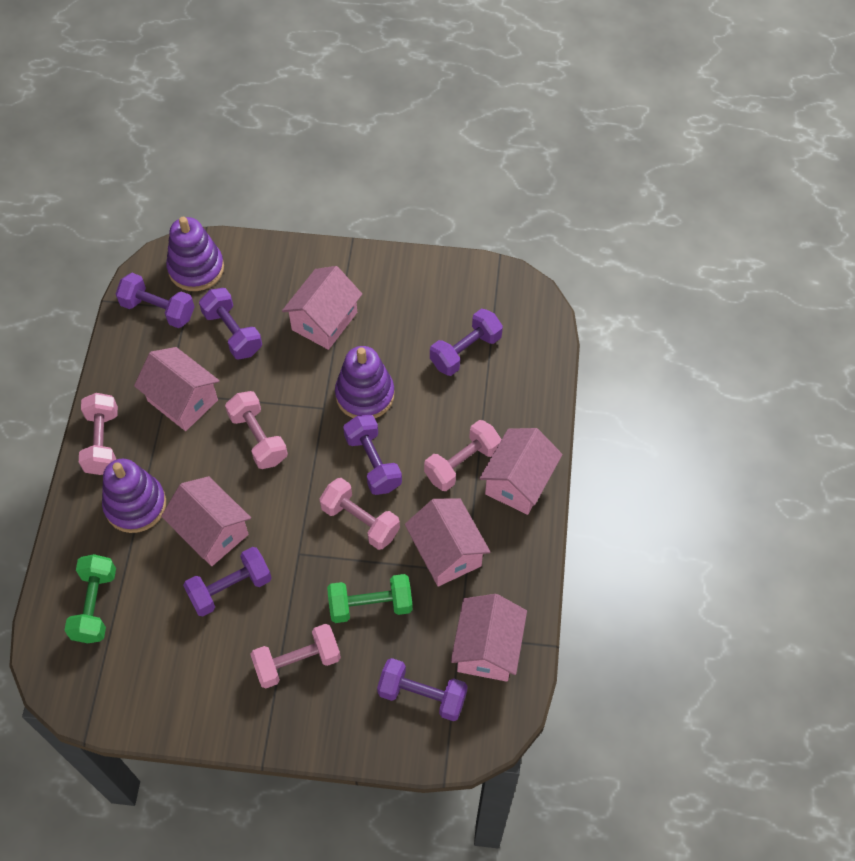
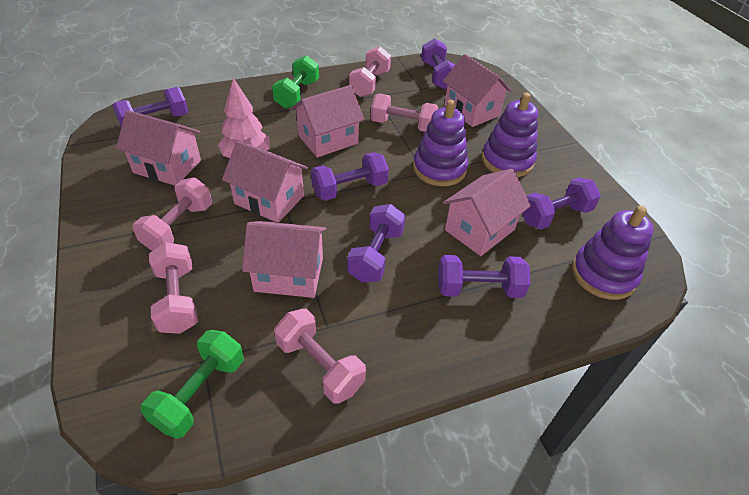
pink tree: 0 -> 1

